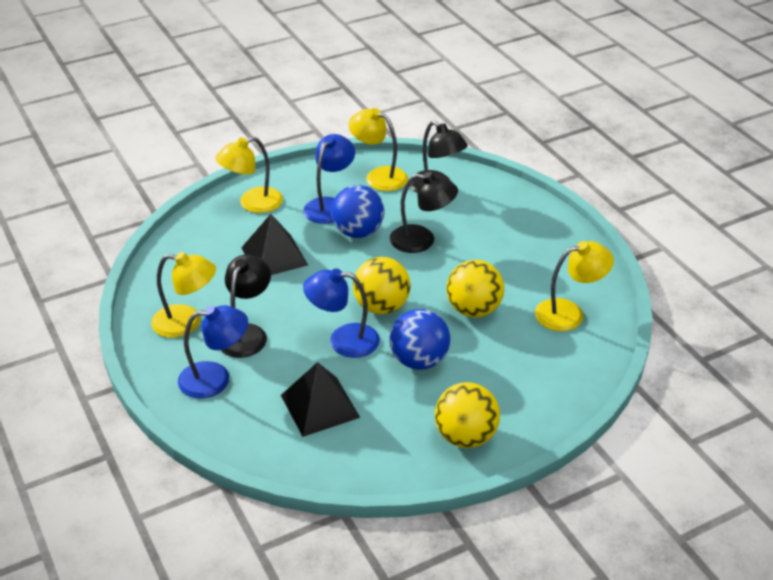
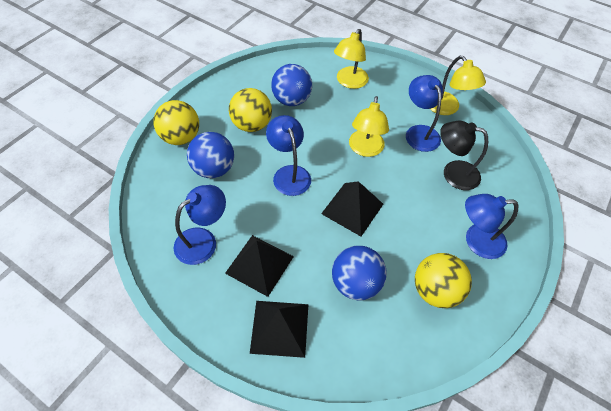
black lamp: 3 -> 1
black pyramid: 2 -> 3
blue ball: 2 -> 3
blue lamp: 3 -> 4
yellow lamp: 4 -> 3

